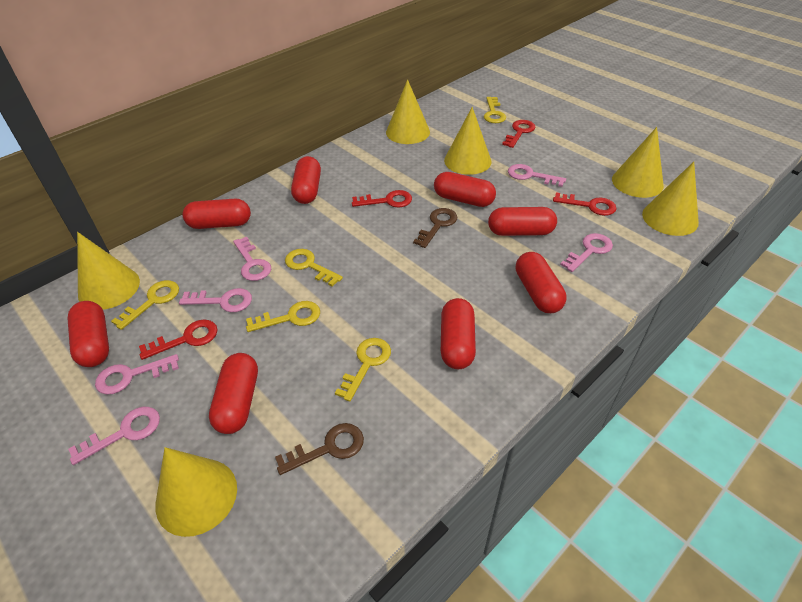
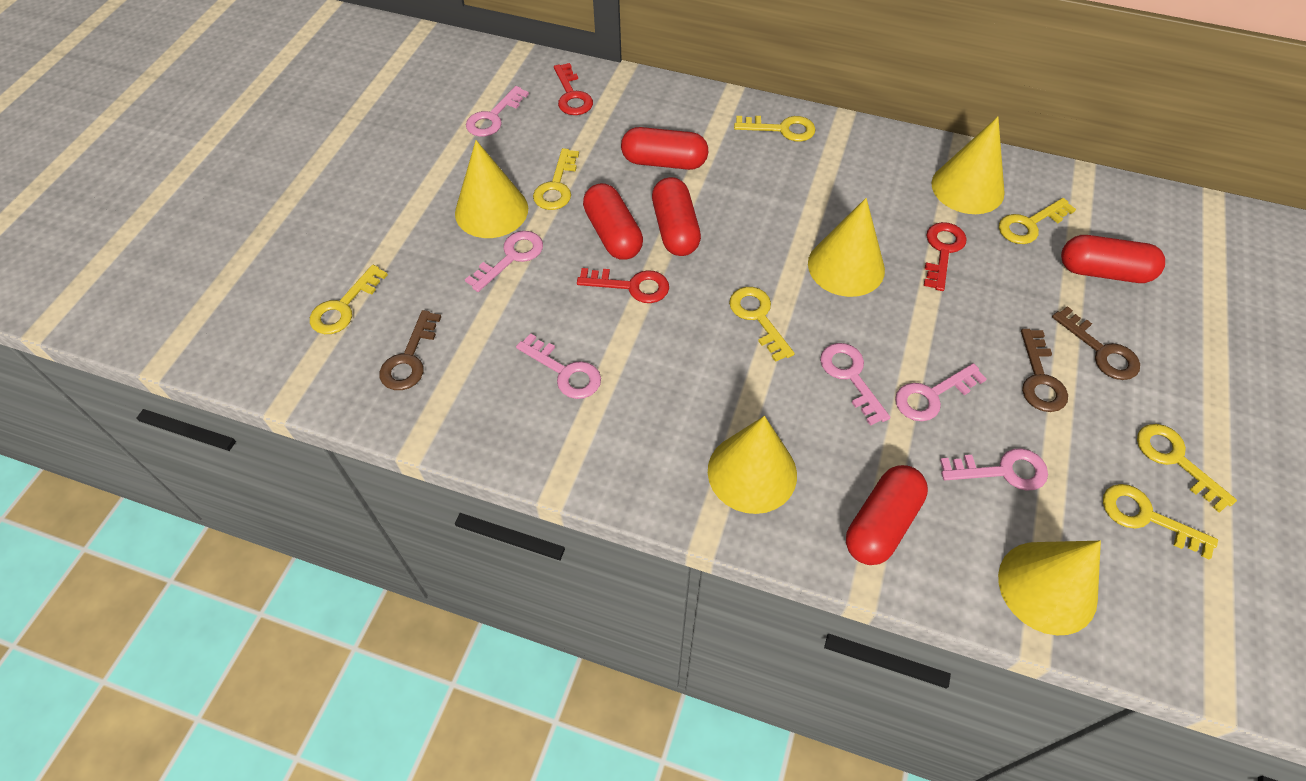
brown key: 2 -> 3
red capsule: 8 -> 5
red key: 4 -> 3
yellow cone: 6 -> 5
yellow key: 5 -> 7

